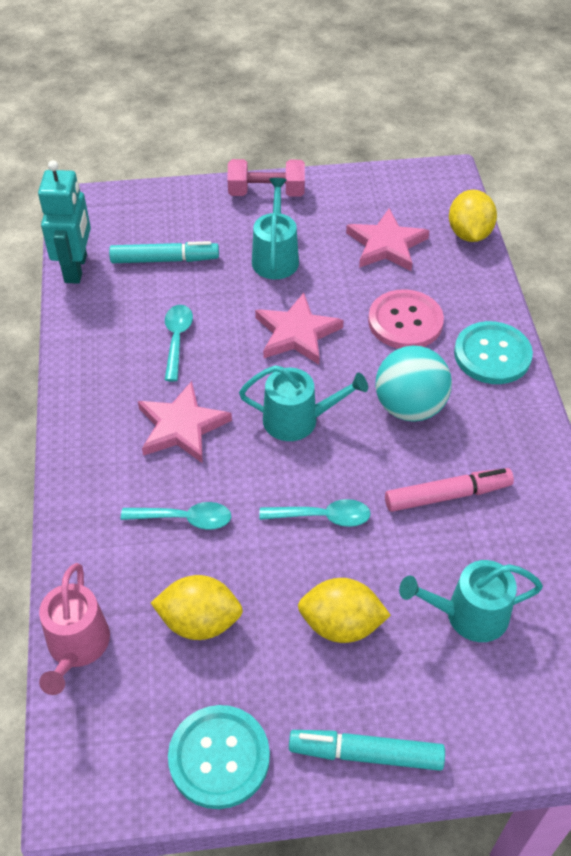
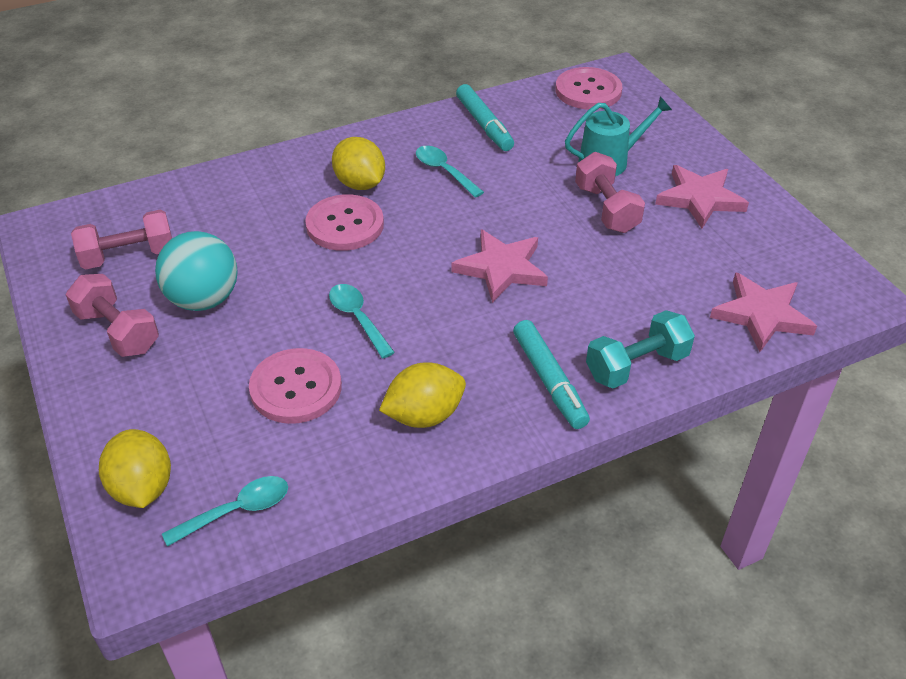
pink button: 1 -> 3
pink dumbbell: 1 -> 3
pink marker: 1 -> 0
pink watering can: 1 -> 0
turquoise button: 2 -> 0
turquoise dumbbell: 0 -> 1
turquoise robot: 1 -> 0
turquoise watering can: 3 -> 1

